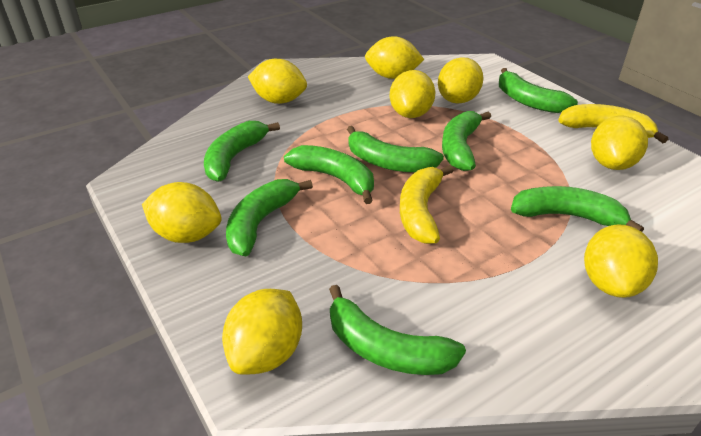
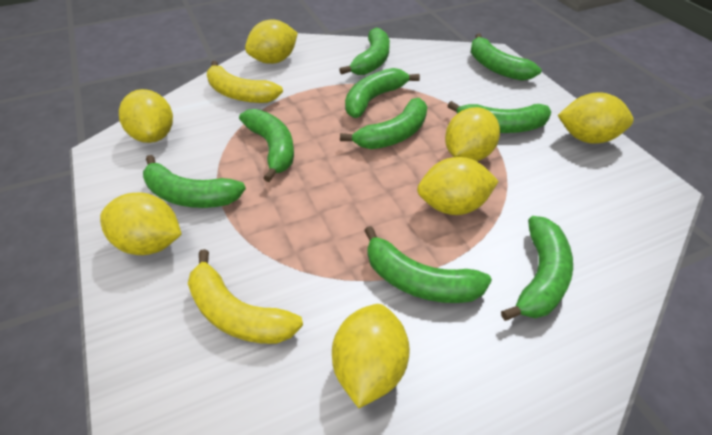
green banana: 8 -> 9
yellow lemon: 8 -> 7

